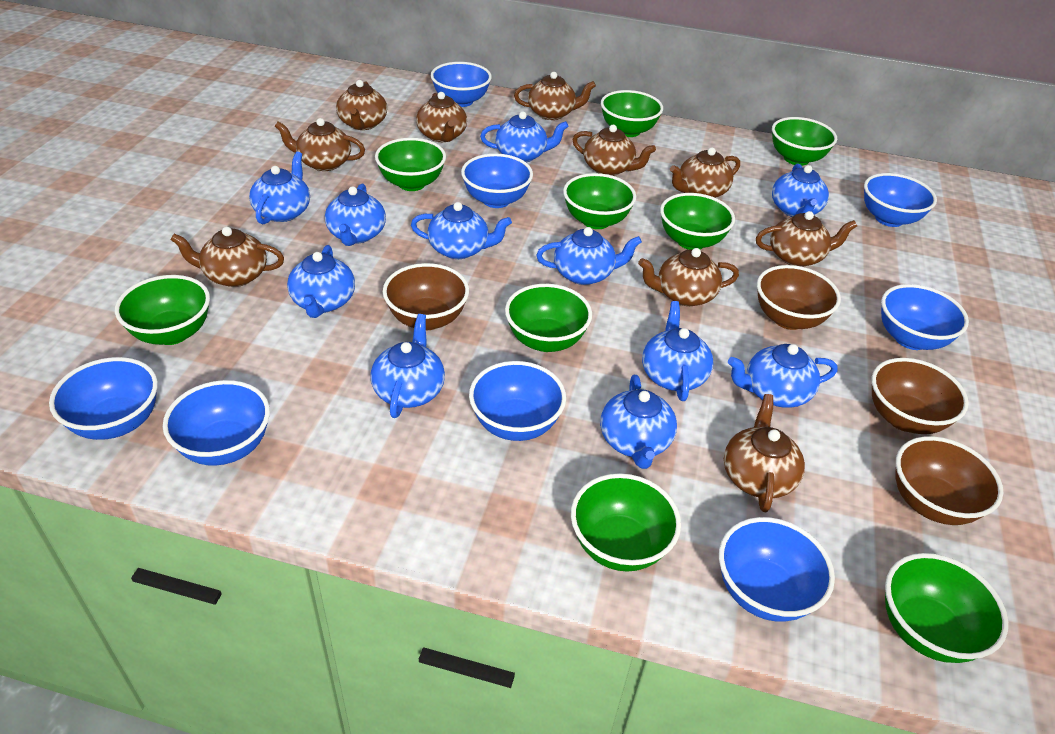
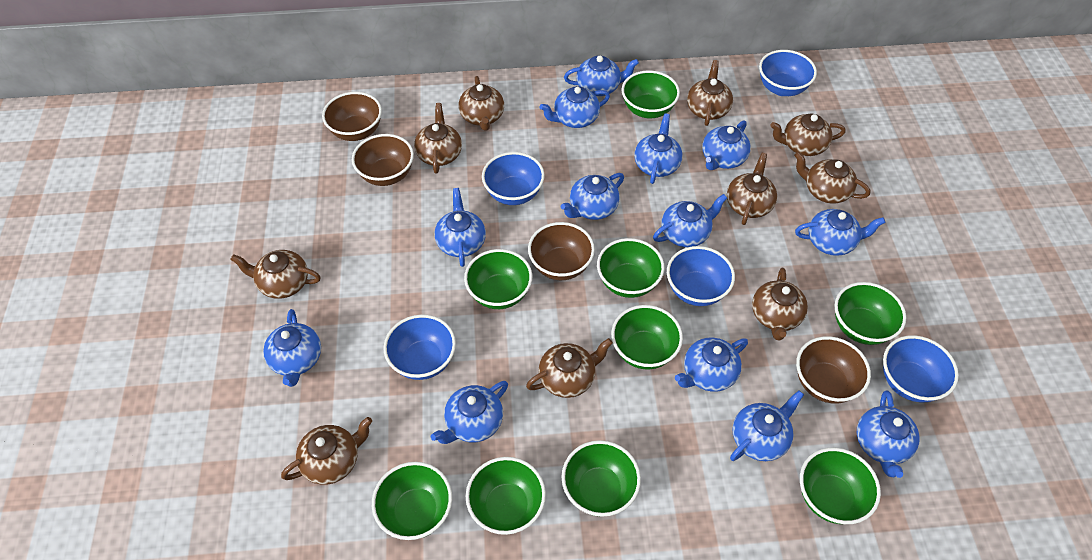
blue bowl: 8 -> 5
blue teapot: 11 -> 13

